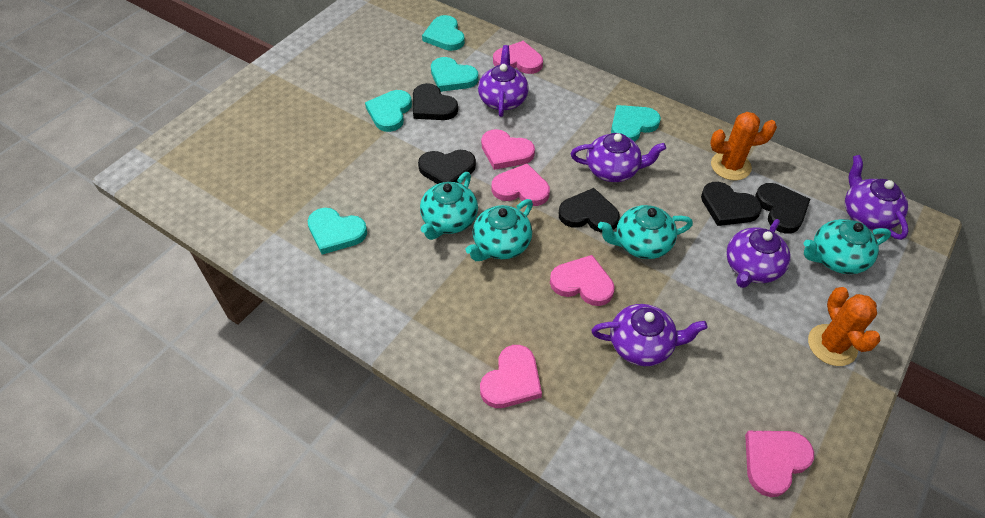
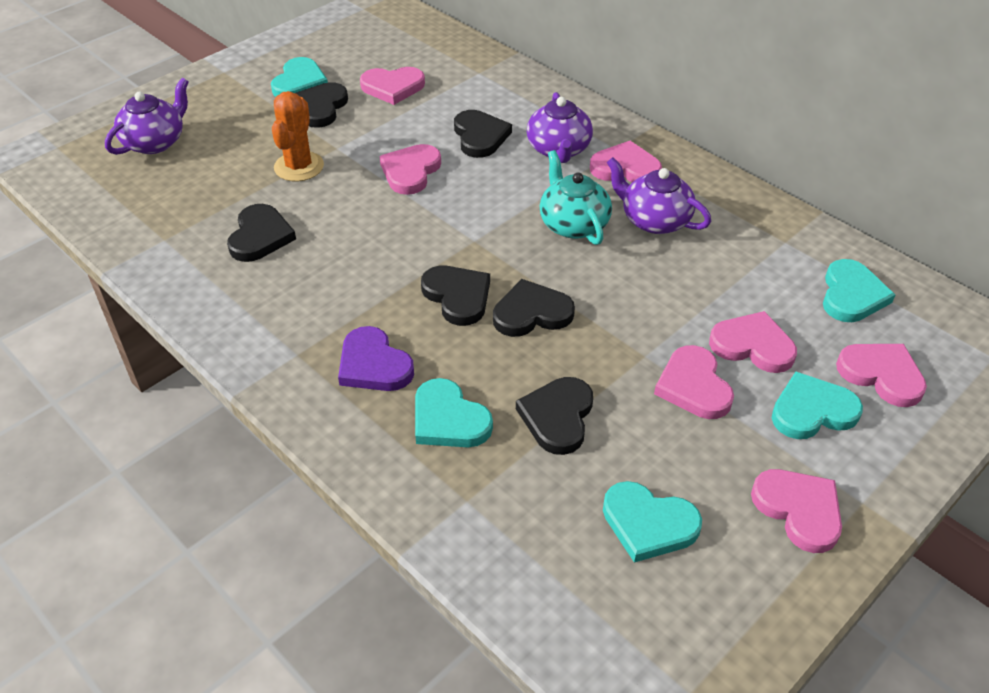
black heart: 5 -> 6
orange cactus: 2 -> 1
pink heart: 6 -> 7
purple heart: 0 -> 1
purple teapot: 5 -> 3
turquoise teapot: 4 -> 1

